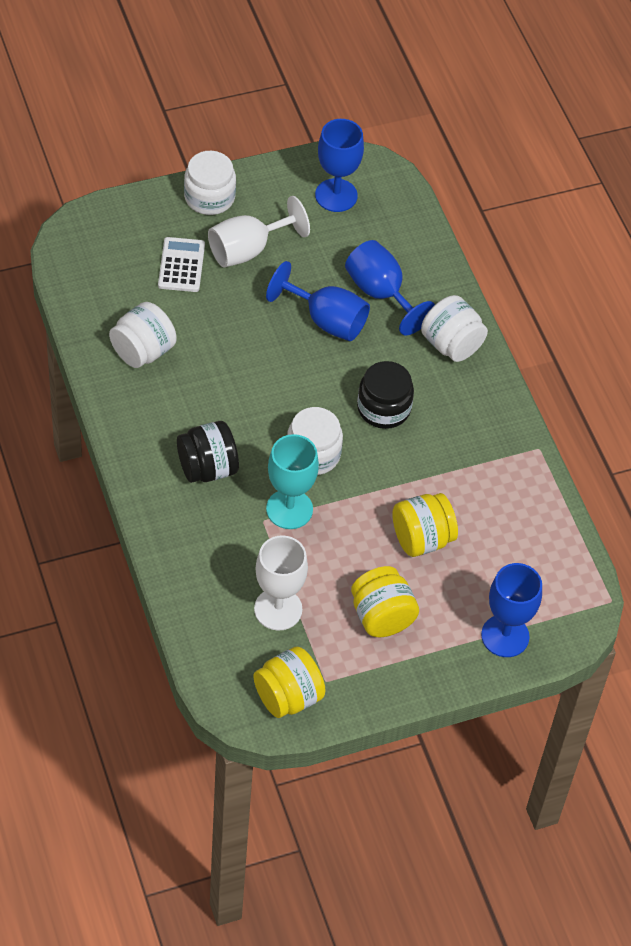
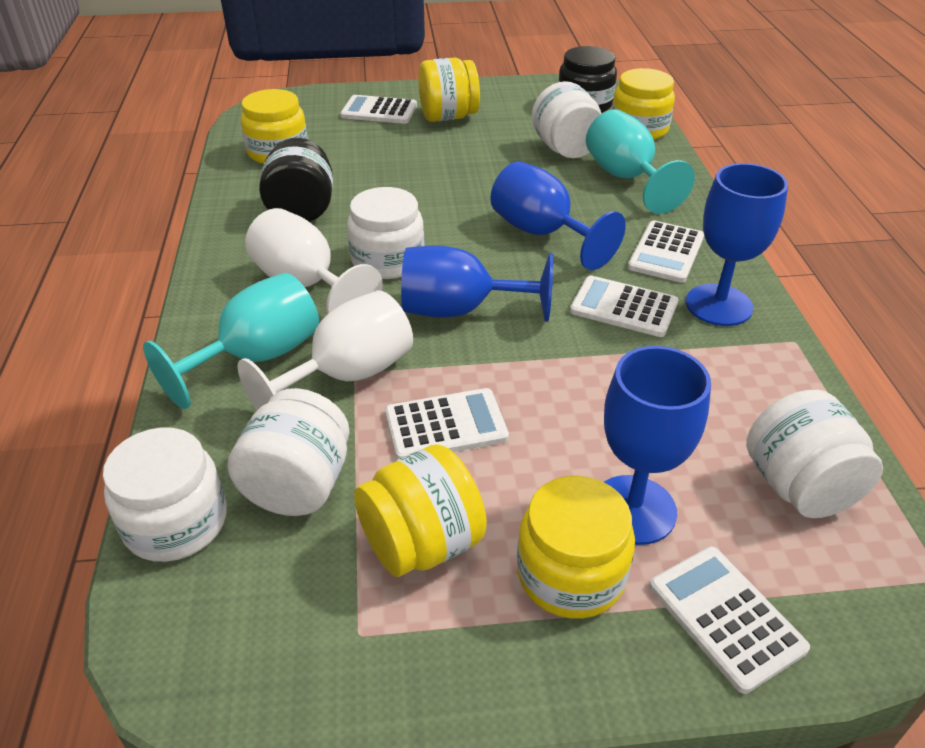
turquoise goblet: 1 -> 2
white calculator: 1 -> 5
white jar: 4 -> 5
yellow jar: 3 -> 5

